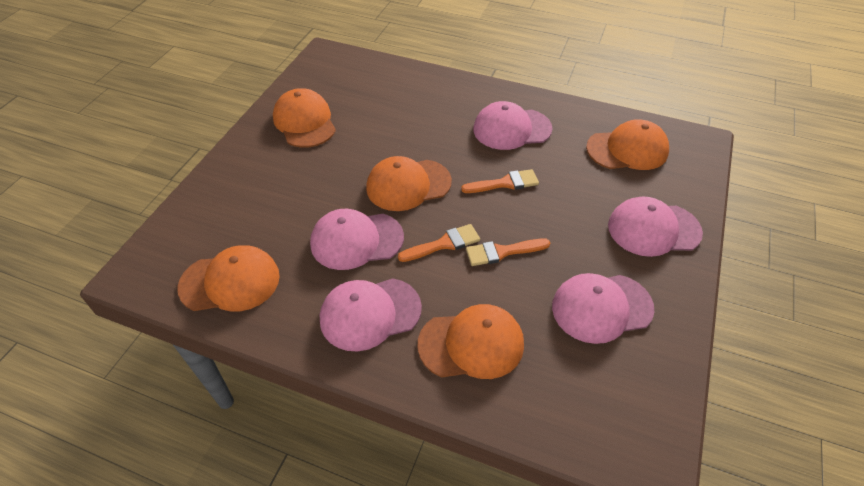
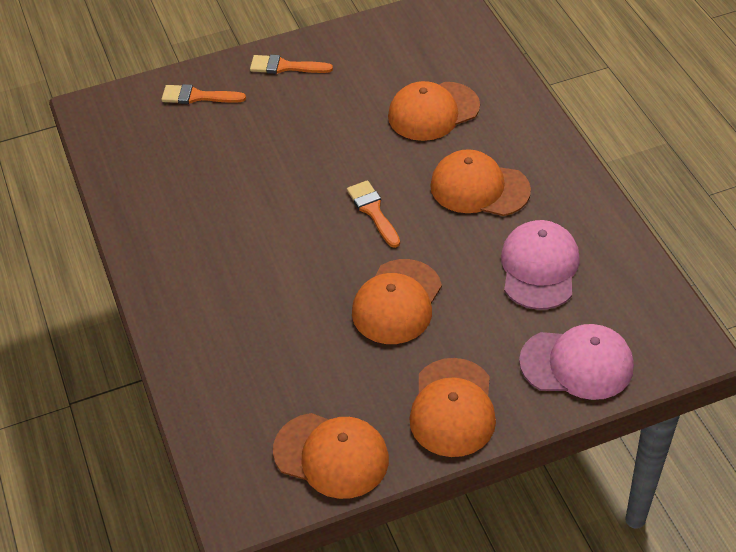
pink cap: 5 -> 2

